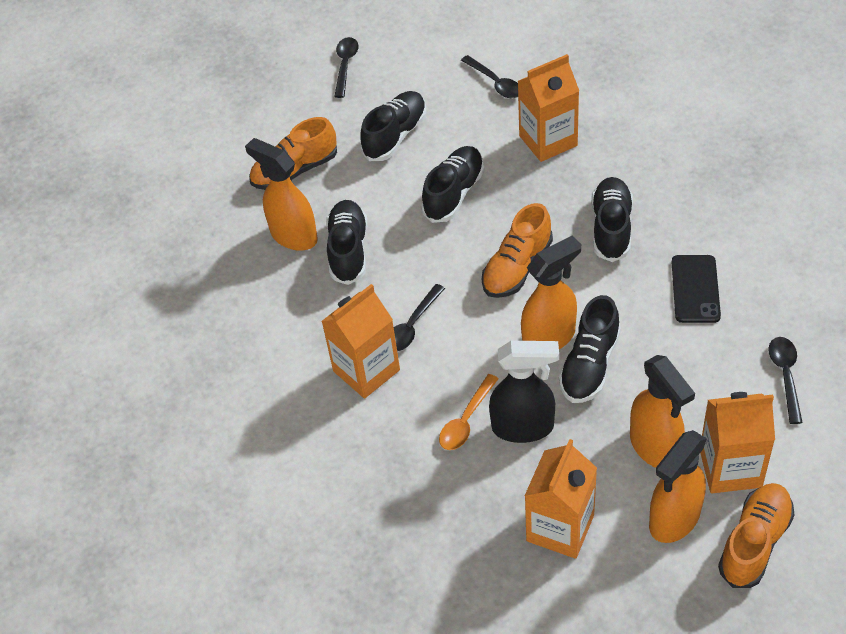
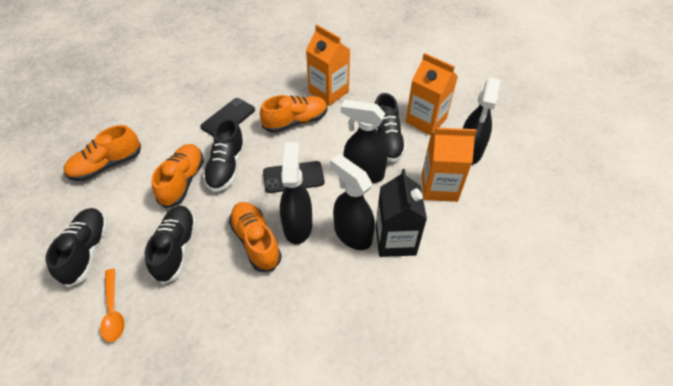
black carton: 0 -> 1
black phone: 1 -> 2
black shoe: 5 -> 4
black spoon: 4 -> 0
black spray bottle: 1 -> 4
orange carton: 4 -> 3
orange shoe: 3 -> 4
orange spray bottle: 4 -> 0

